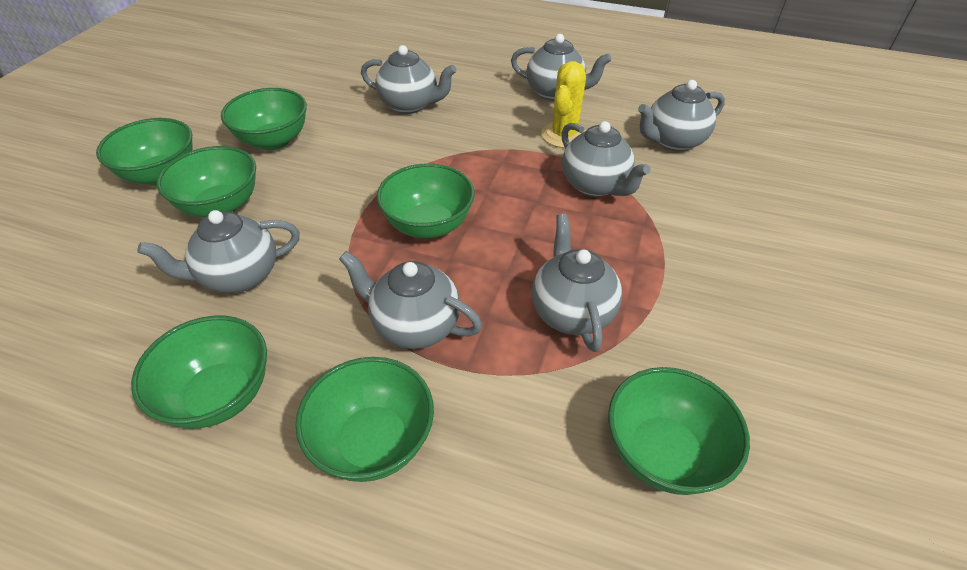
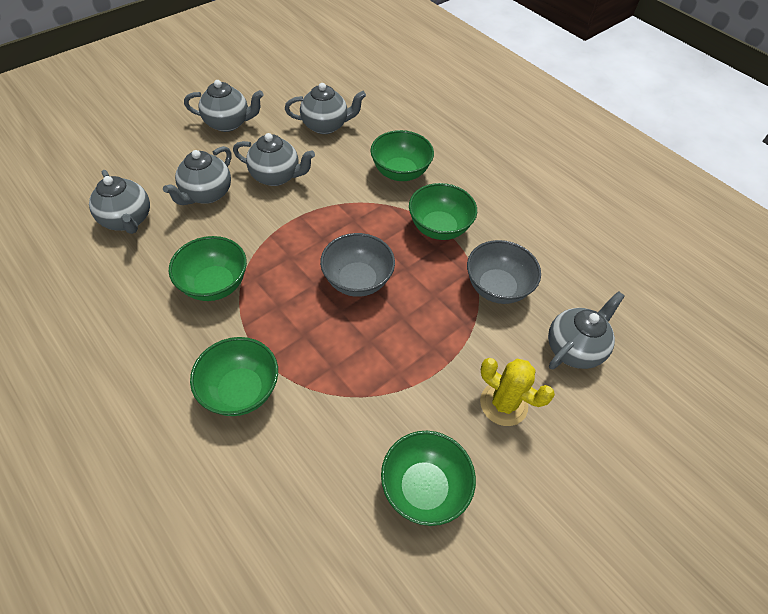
green bowl: 7 -> 5
grey bowl: 0 -> 2
grey teapot: 7 -> 6

